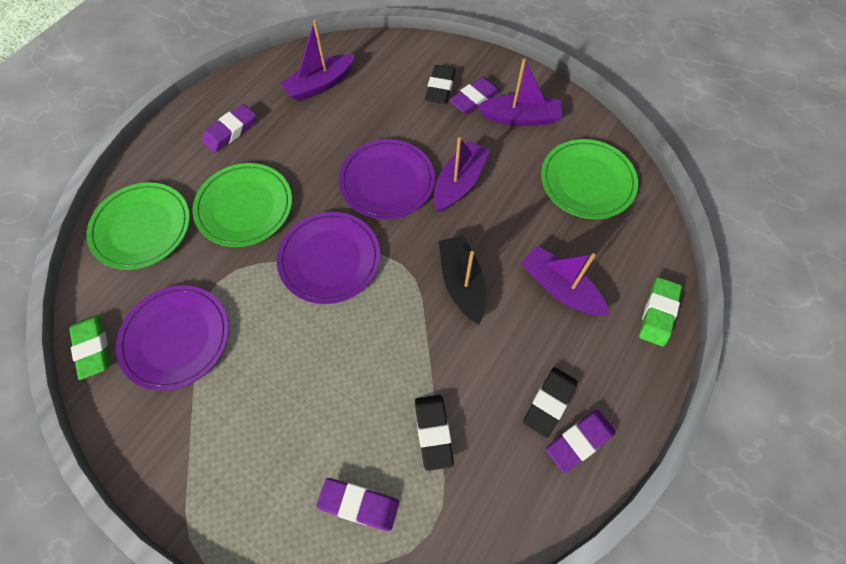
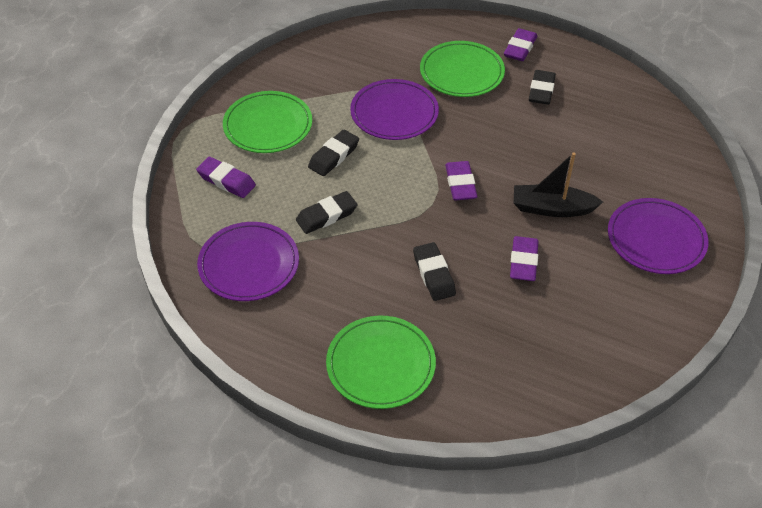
black eraser: 3 -> 4
green eraser: 2 -> 0
purple boat: 4 -> 0

